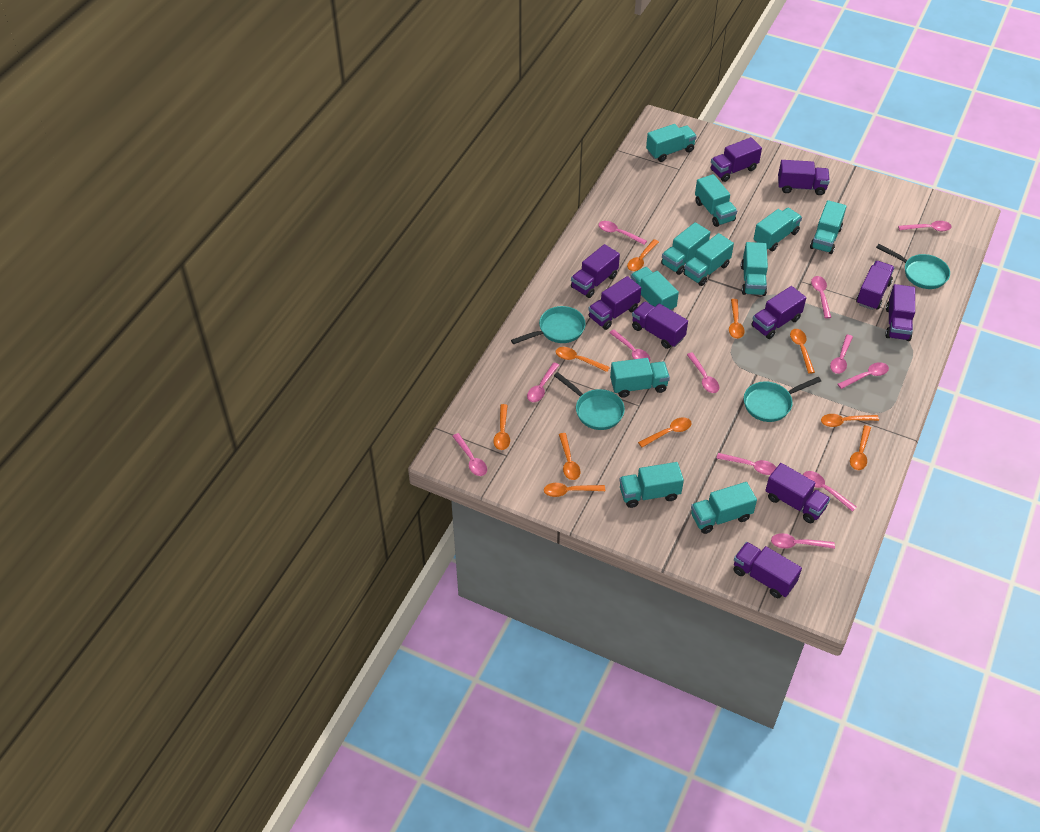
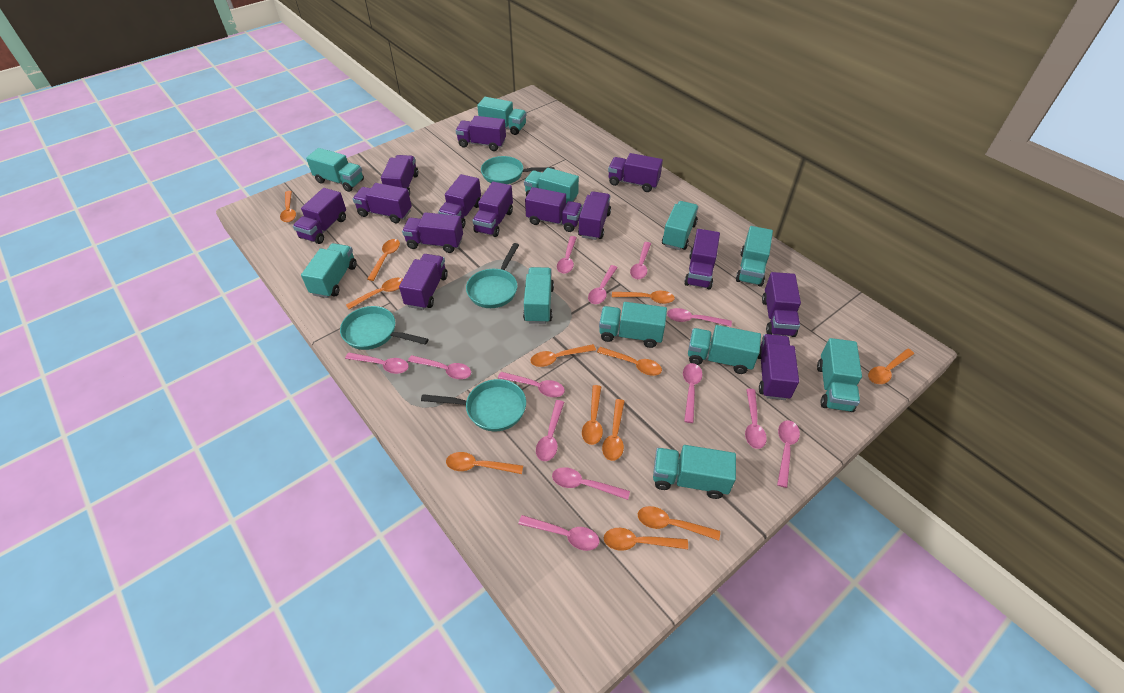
orange spoon: 10 -> 12
pink spoon: 12 -> 13
purple truck: 10 -> 14

